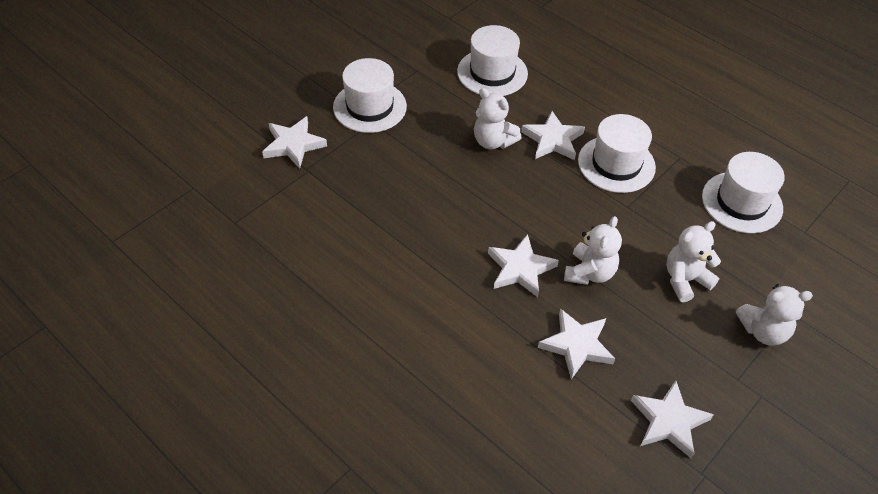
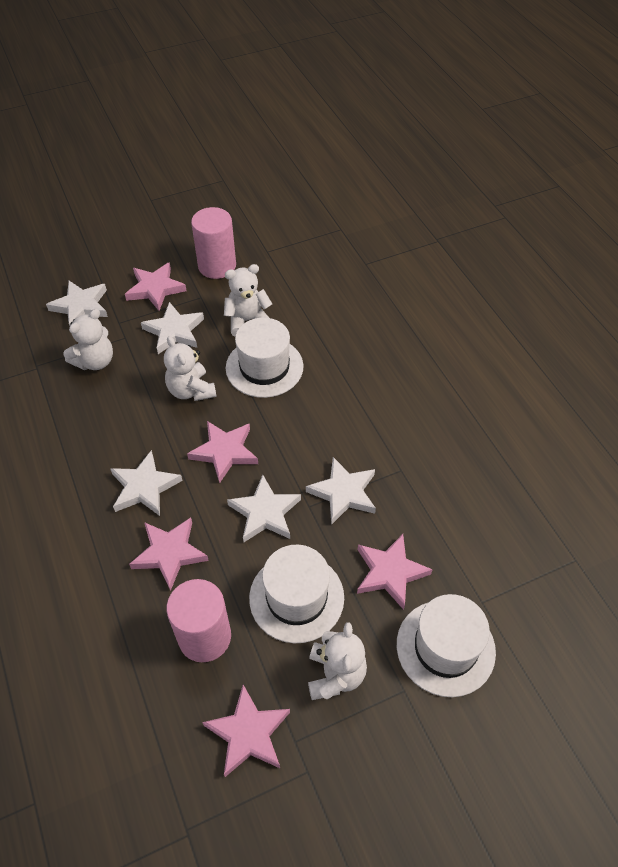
pink cylinder: 0 -> 2
pink star: 0 -> 5
white hat: 4 -> 3

